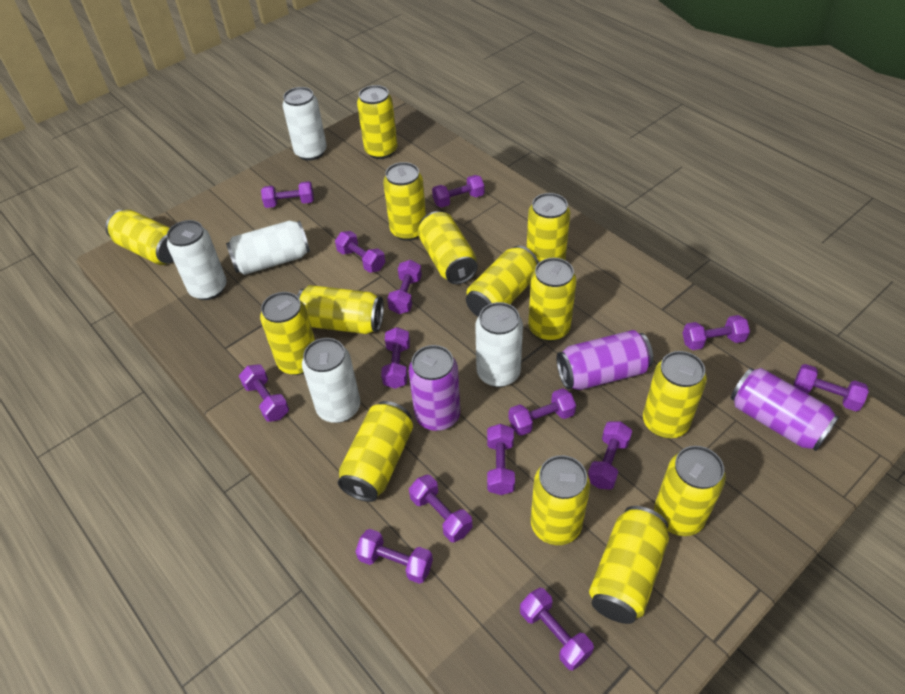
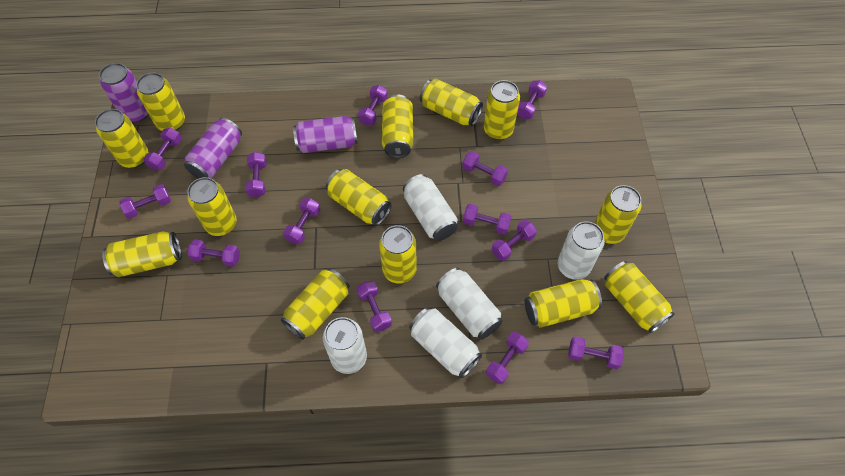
purple dumbbell: 14 -> 13
yellow can: 14 -> 13

